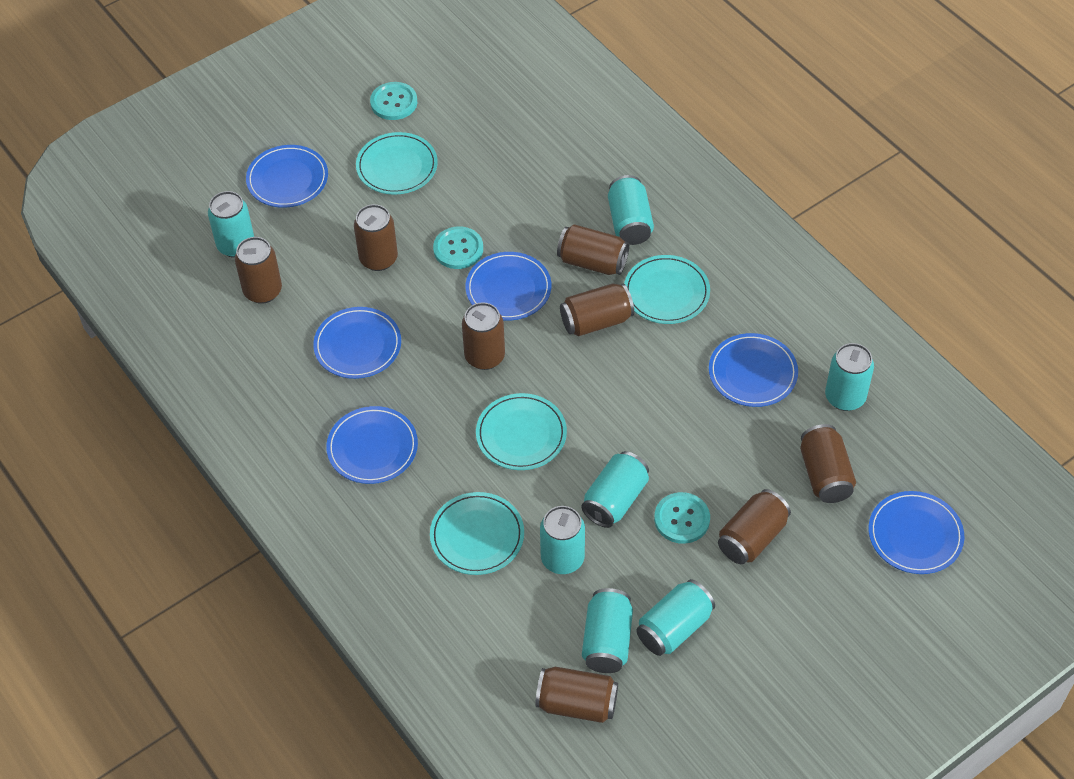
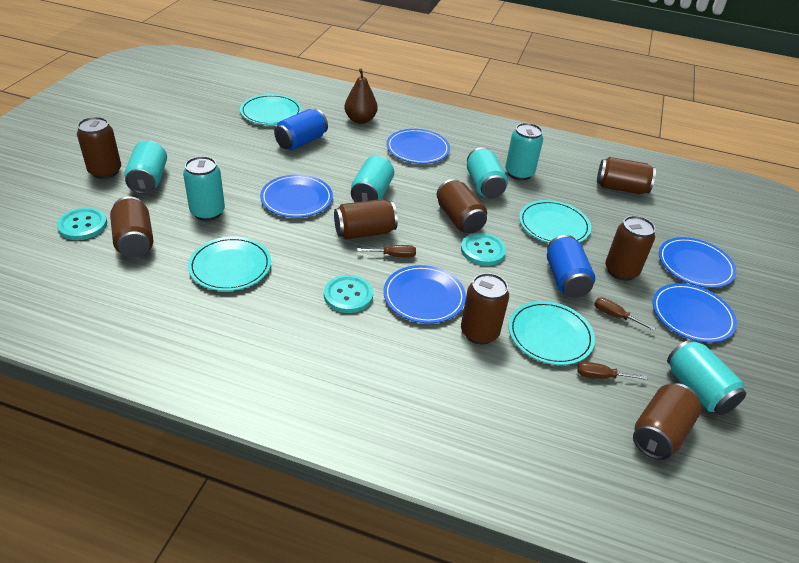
blue can: 0 -> 2
blue plate: 6 -> 5
brown pear: 0 -> 1
brown screwdriver: 0 -> 3
turquoise can: 7 -> 6

